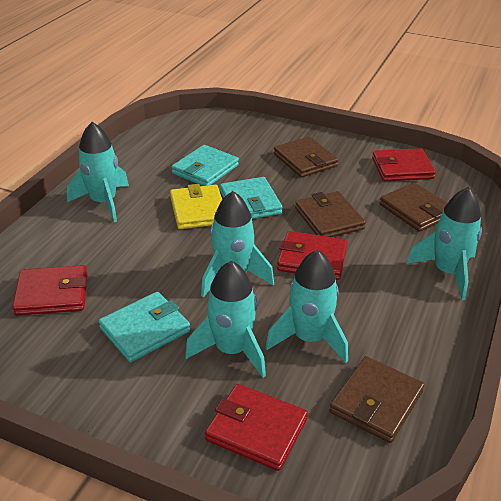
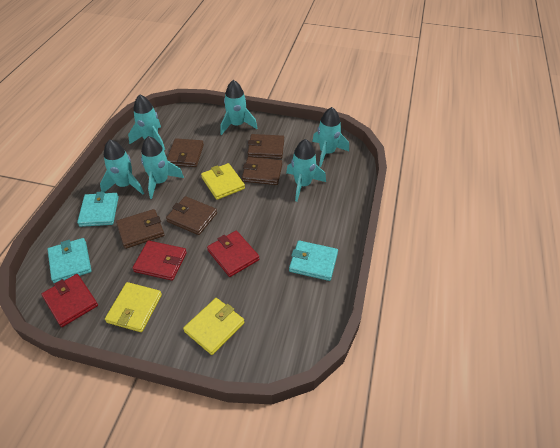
brown wallet: 4 -> 5
red wallet: 4 -> 3
turquoise rocket: 5 -> 6
yellow wallet: 1 -> 3

